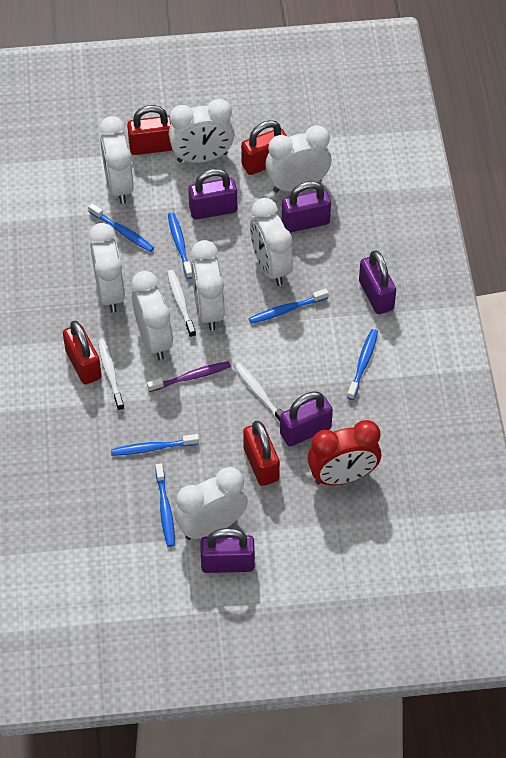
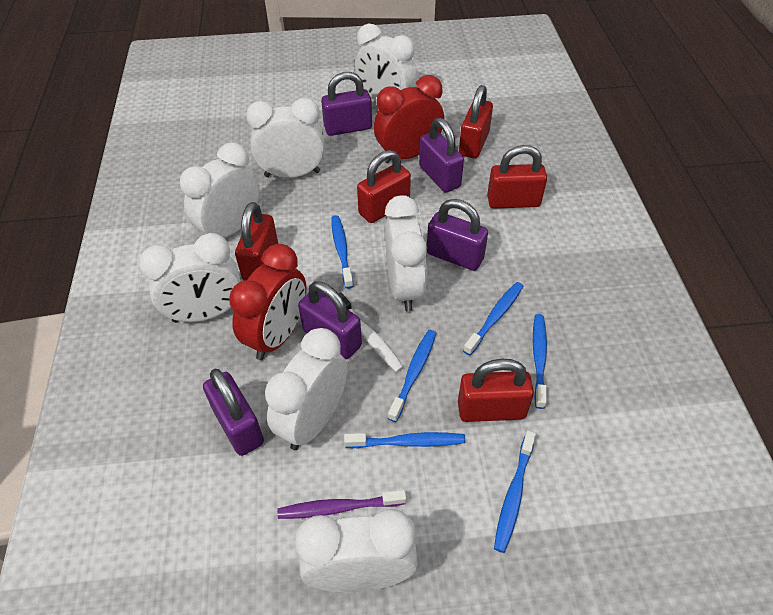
red clock: 1 -> 2
red padlock: 4 -> 5
white clock: 8 -> 7
white toothbrush: 3 -> 1

